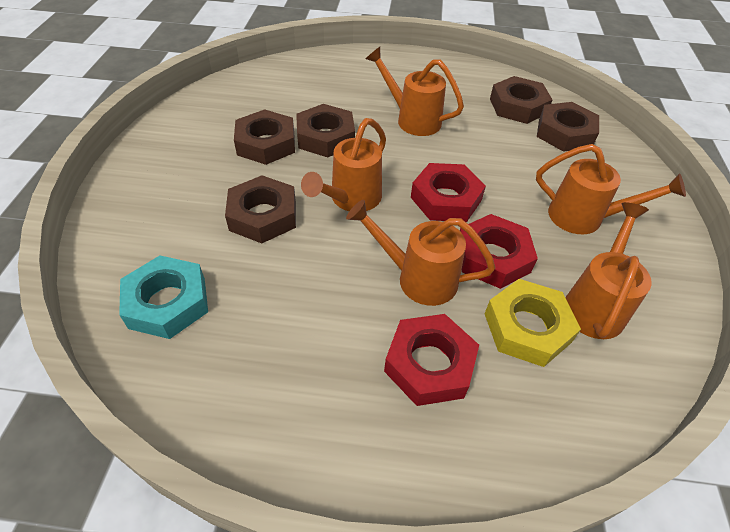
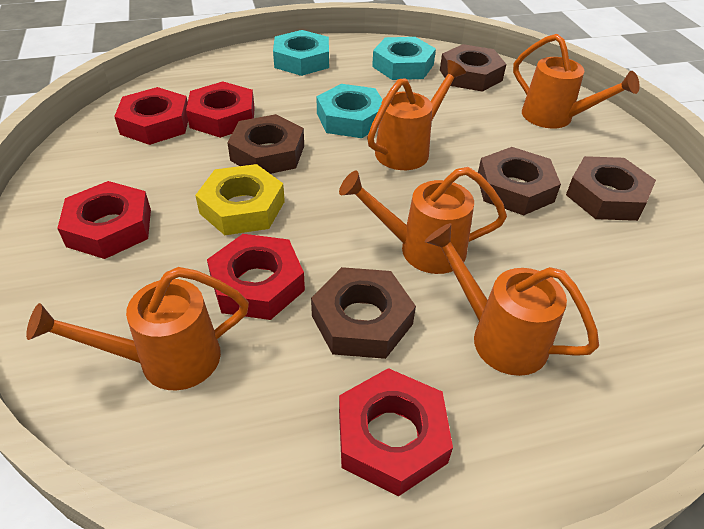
red nut: 3 -> 5
turquoise nut: 1 -> 3

